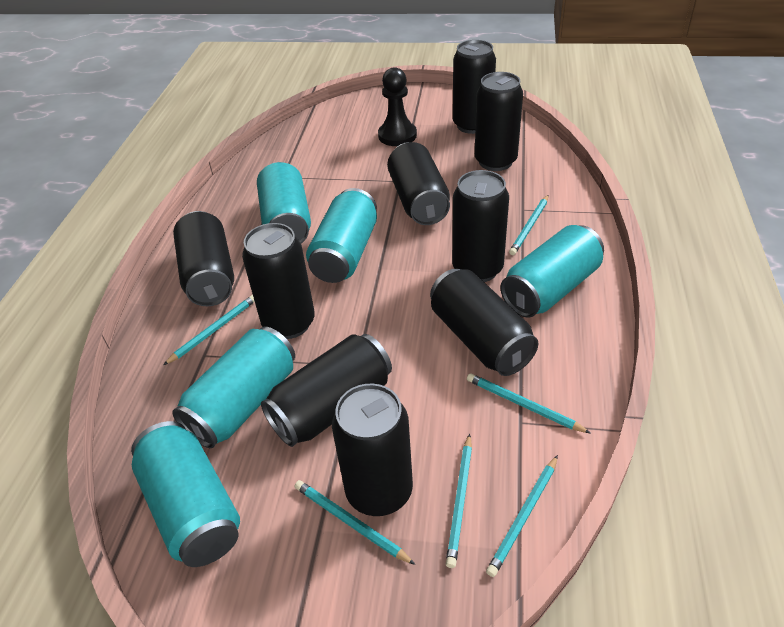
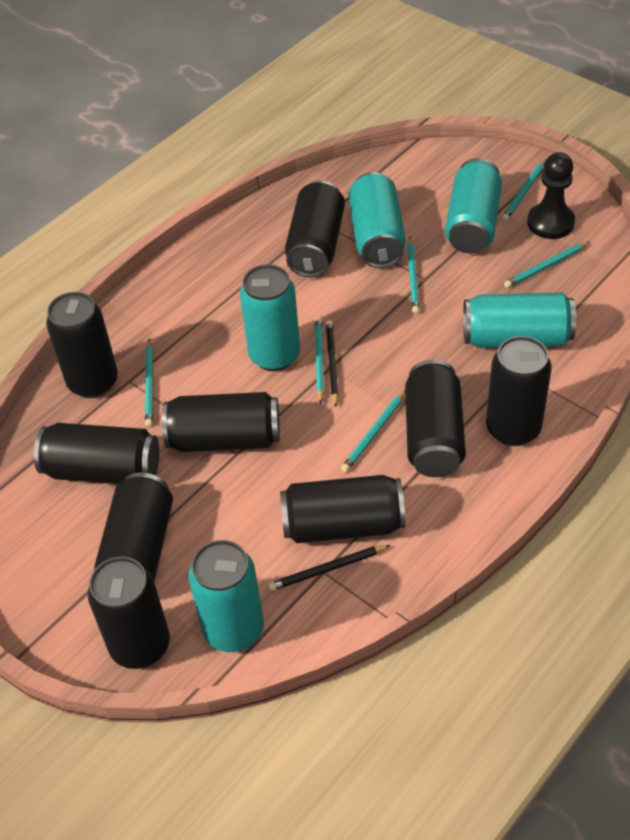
black pencil: 0 -> 2

